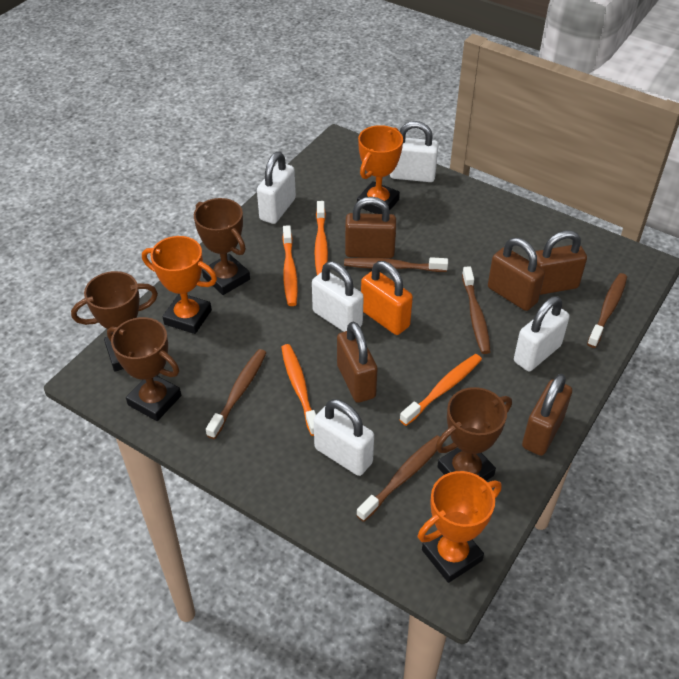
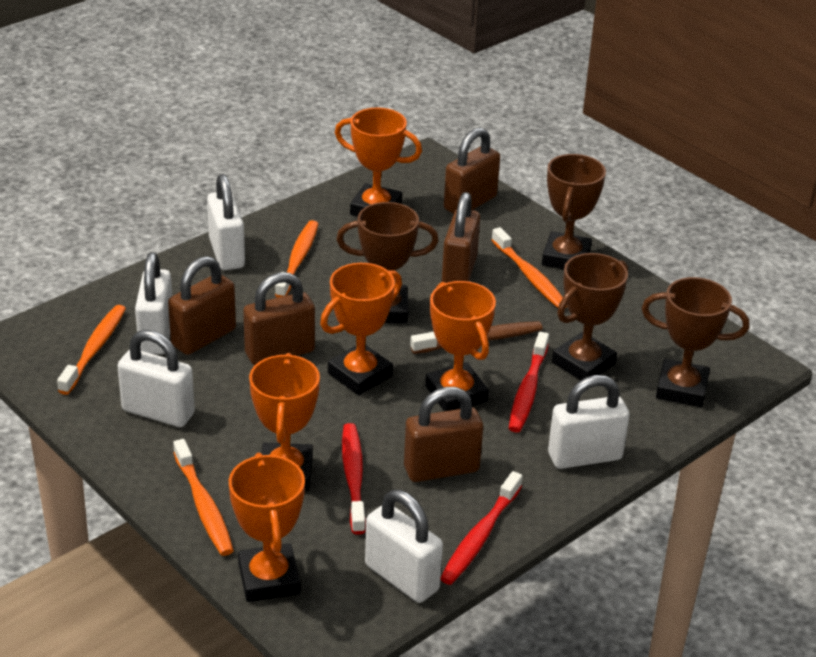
brown toothbrush: 5 -> 1
orange padlock: 1 -> 0
orange trophy: 3 -> 5
red toothbrush: 0 -> 3

